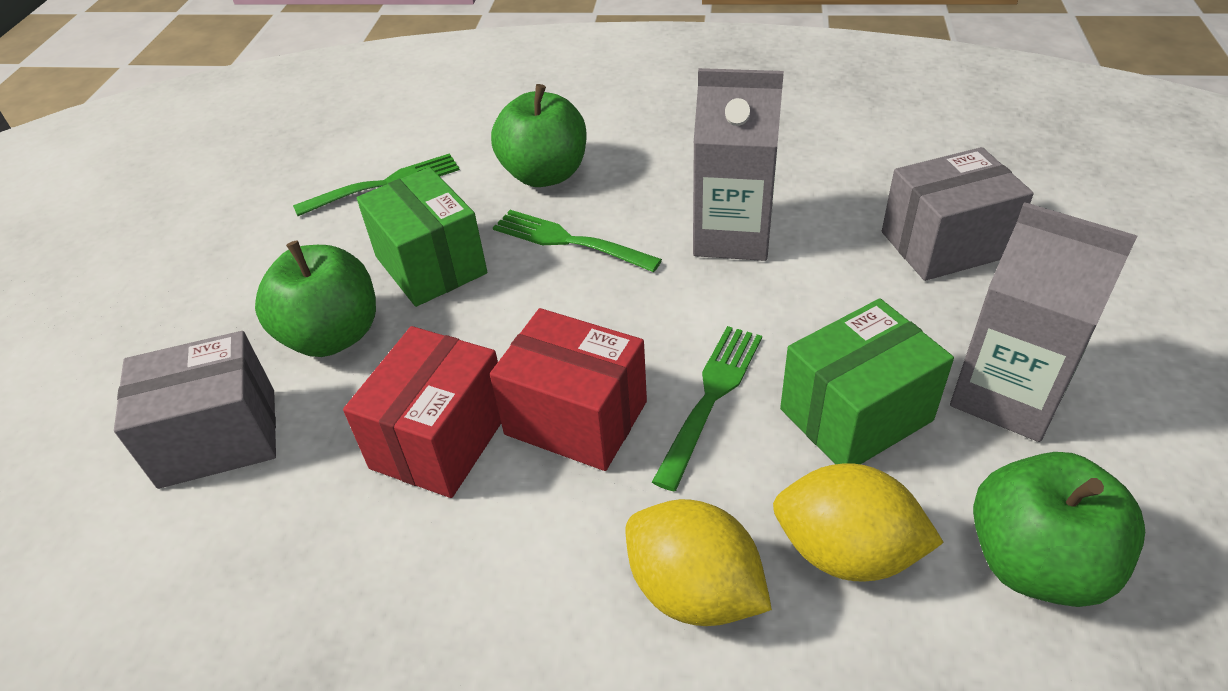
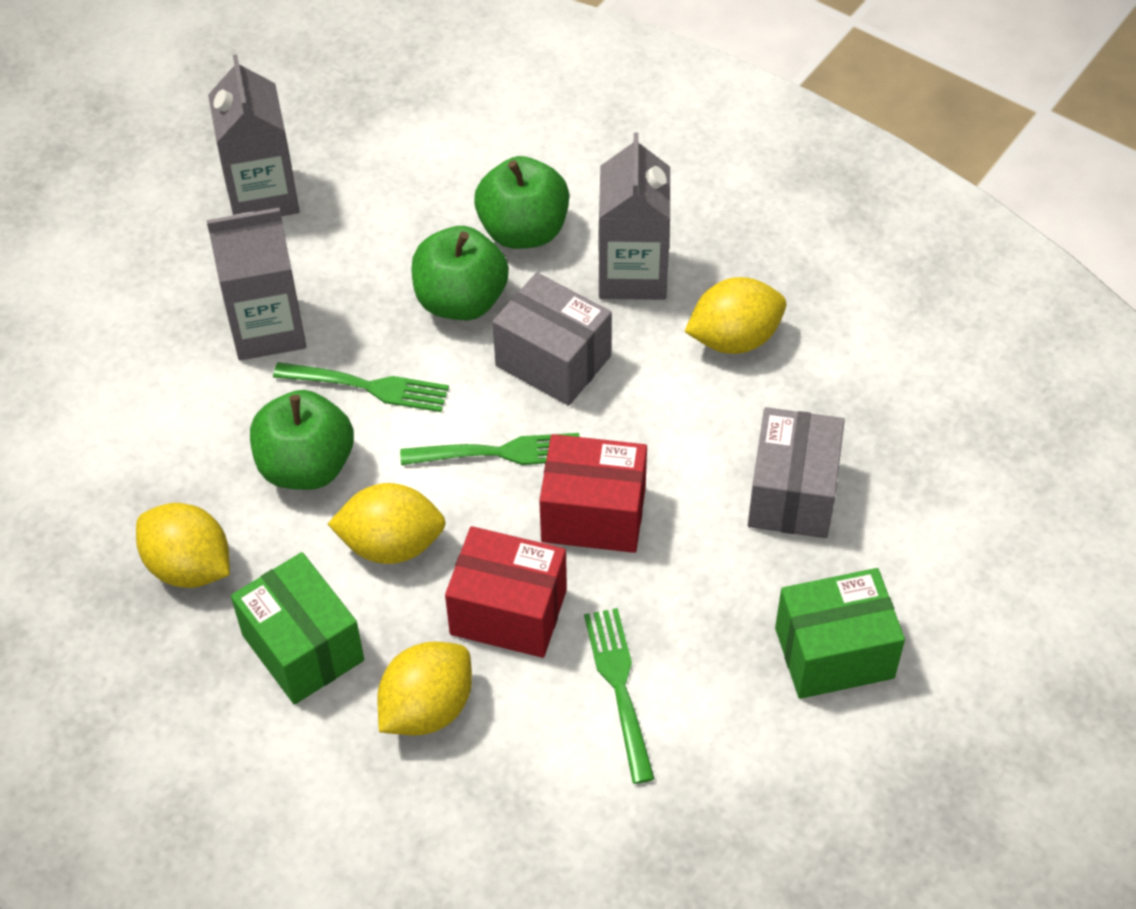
grey carton: 2 -> 3
yellow lemon: 2 -> 4

